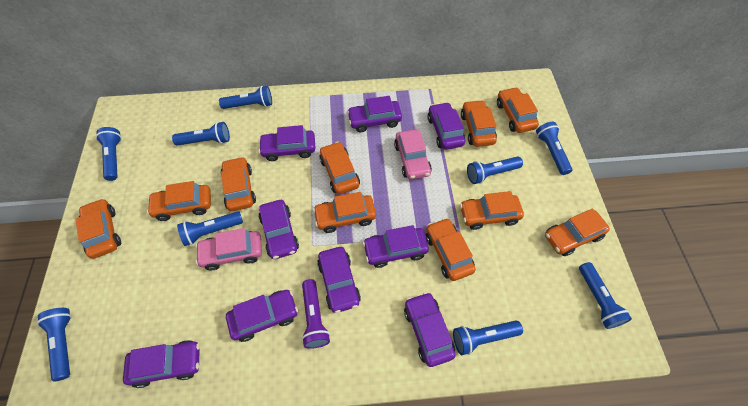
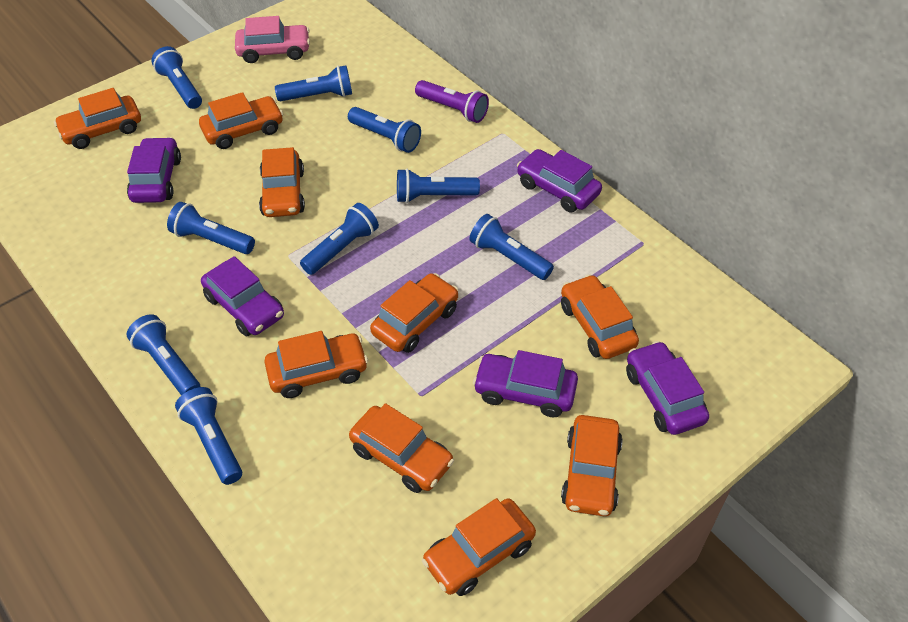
orange car: 10 -> 9
pink car: 2 -> 1
purple car: 9 -> 5

